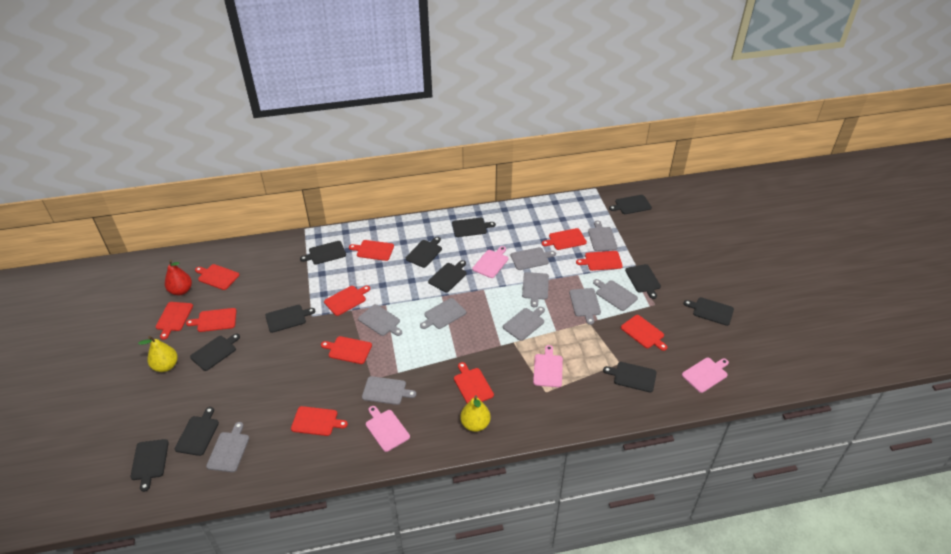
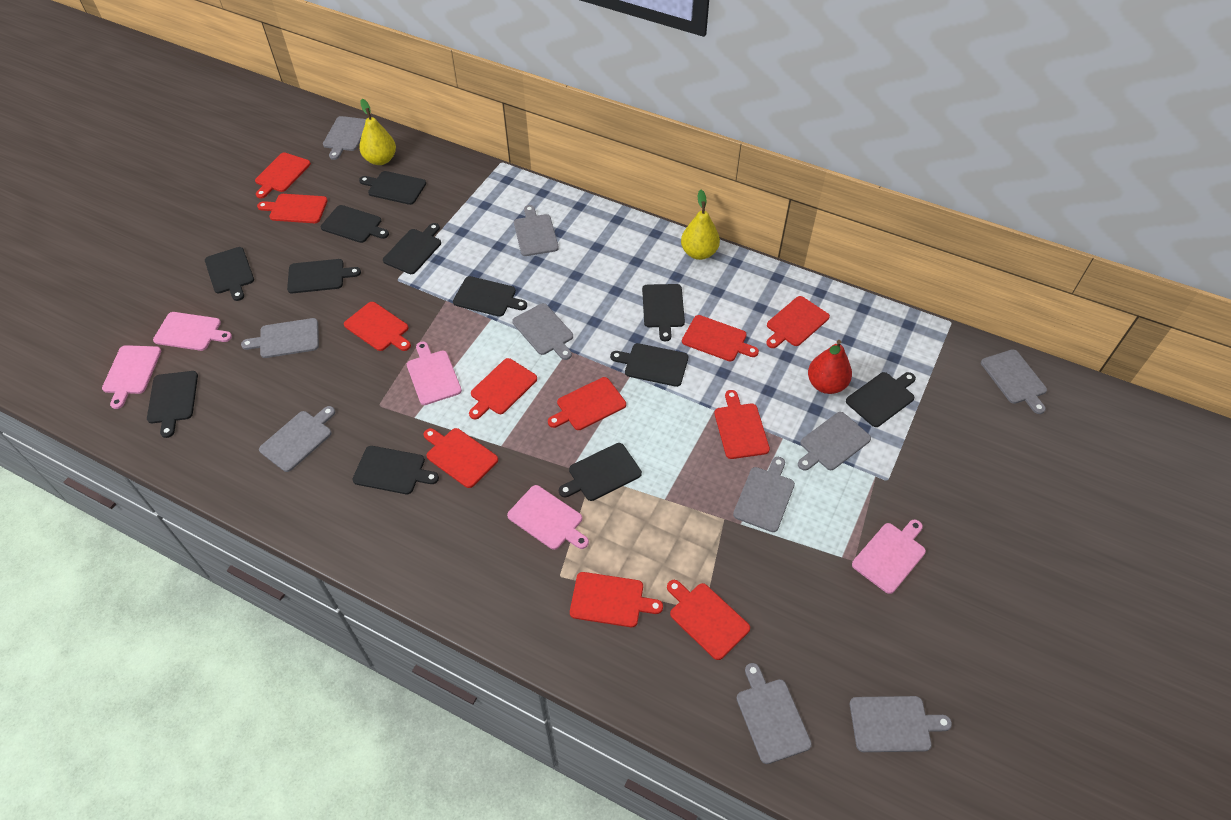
pink cutting board: 4 -> 5

